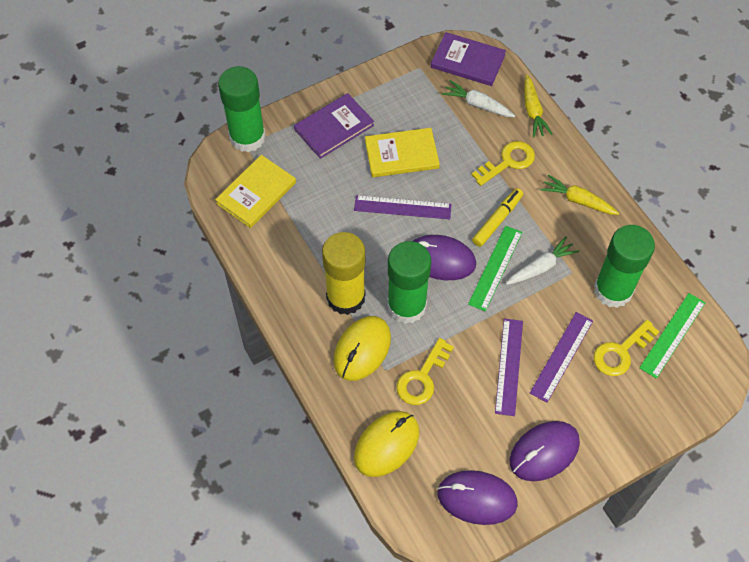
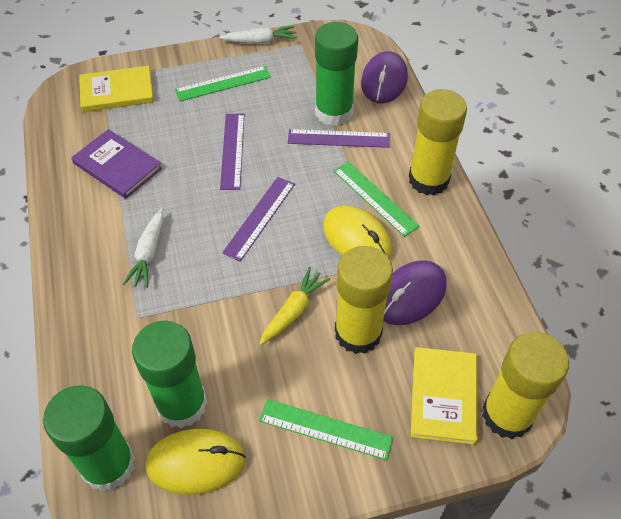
green ruler: 2 -> 3
purple book: 2 -> 1
purple mouse: 3 -> 2
yellow carrot: 2 -> 1
yellow glue stick: 1 -> 3
yellow key: 3 -> 0
yellow marker: 1 -> 0

